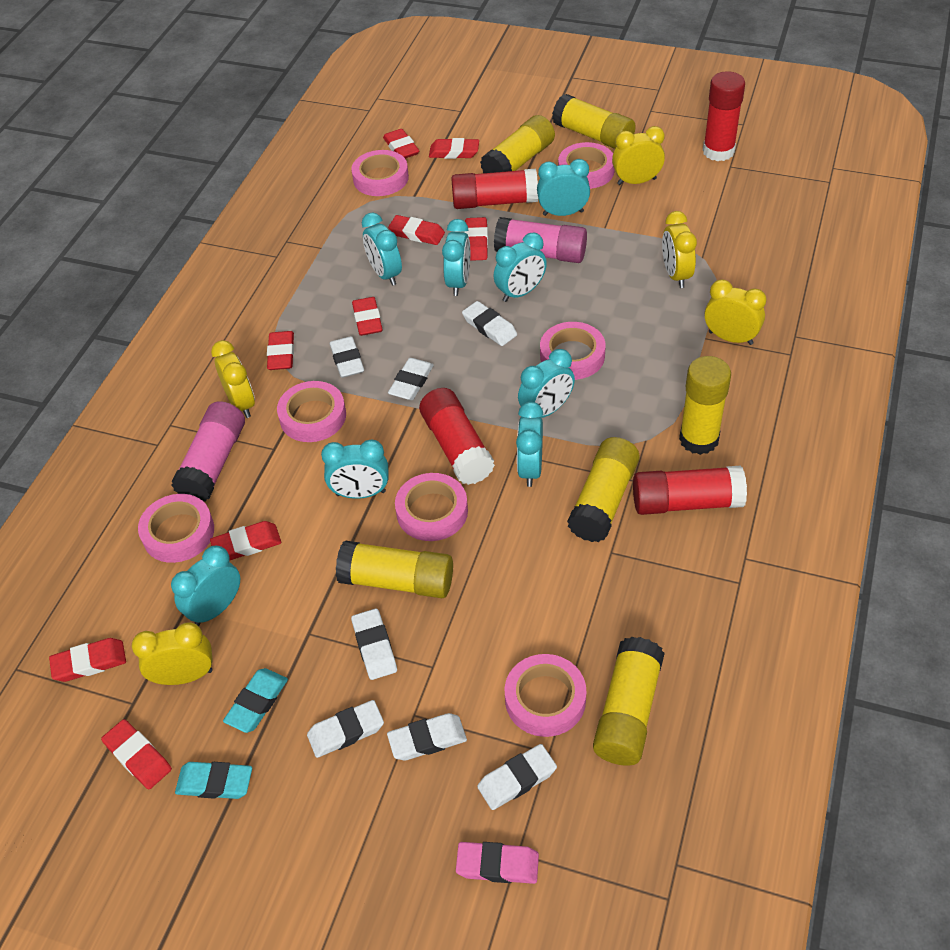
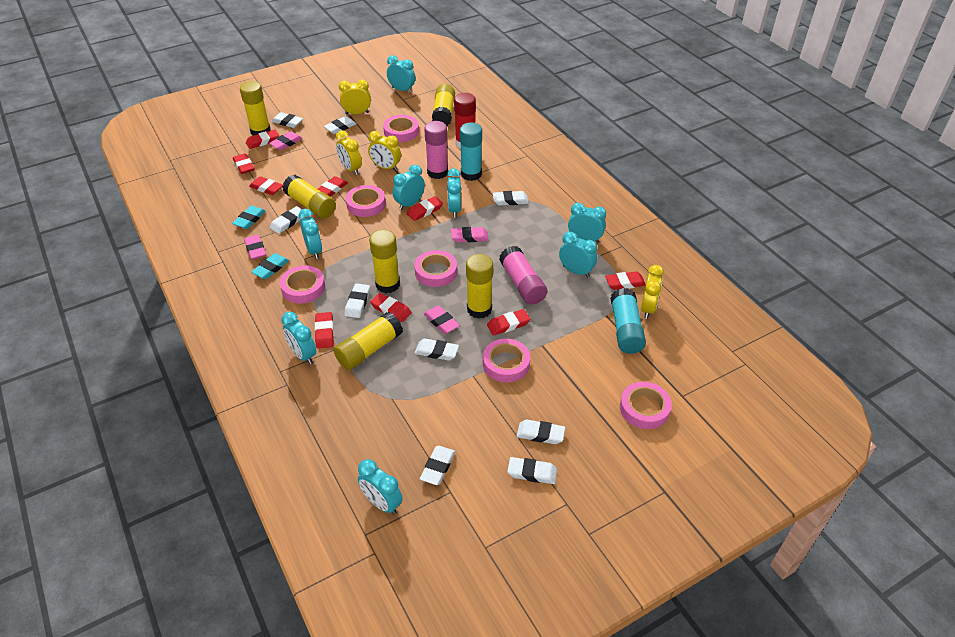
pink eraser: 1 -> 4
pink tape: 7 -> 6
red glue stick: 4 -> 1
turquoise glue stick: 0 -> 2
white eraser: 7 -> 9
yellow clock: 5 -> 4

